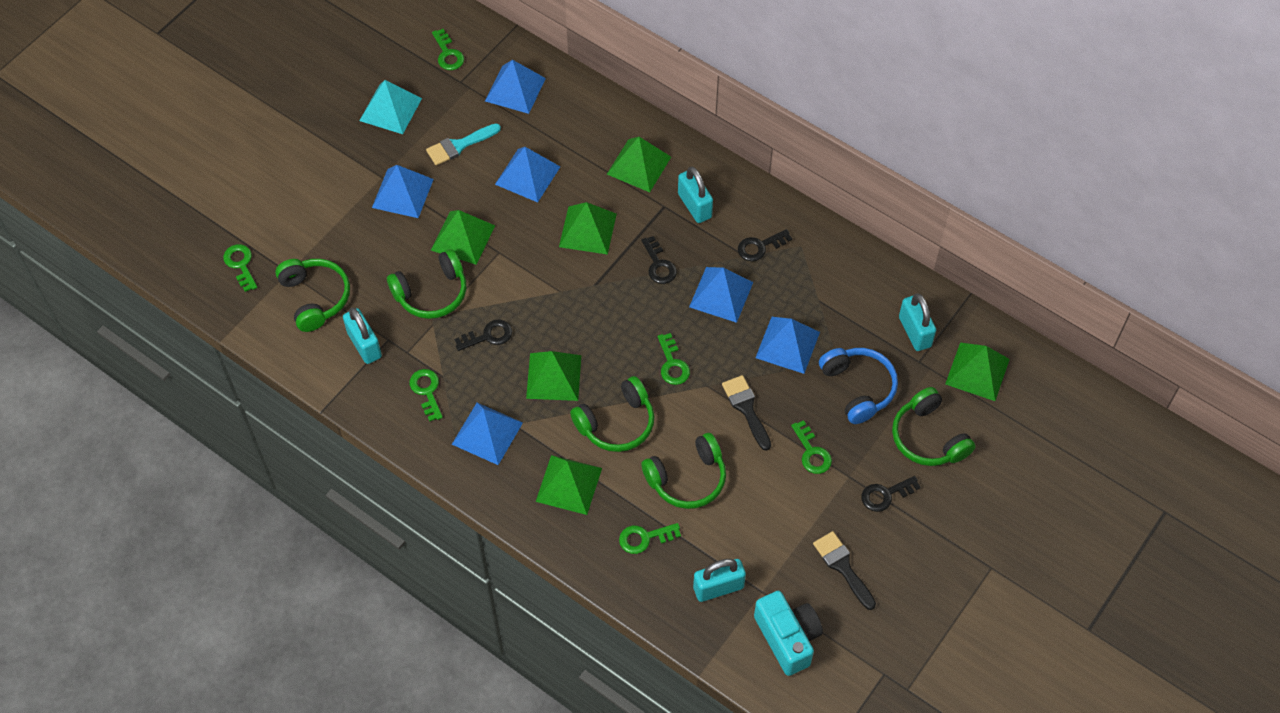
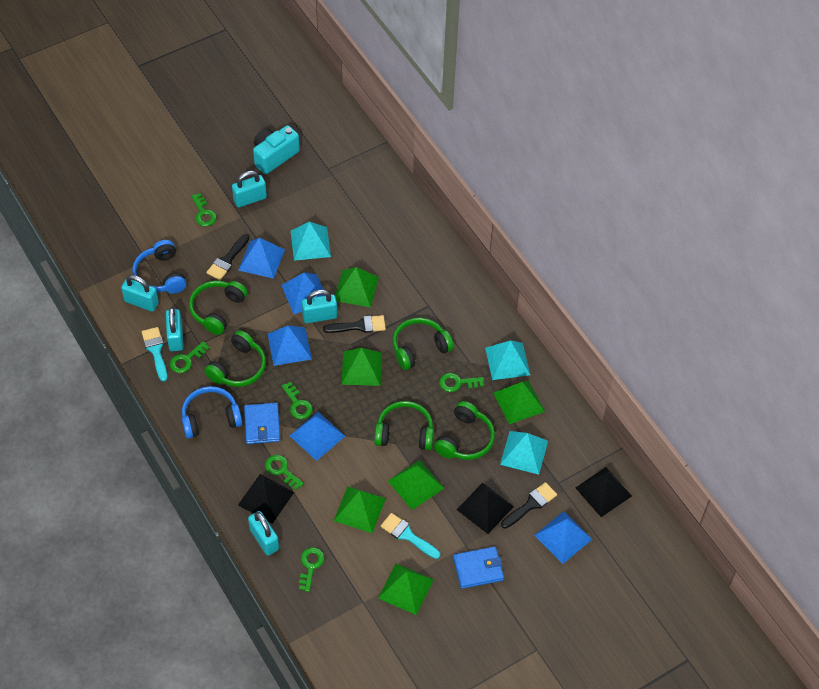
black brush: 2 -> 3
black key: 4 -> 0
black pyramid: 0 -> 3
blue headphones: 1 -> 2
blue pyramid: 6 -> 5
blue wallet: 0 -> 2
turquoise brush: 1 -> 2
turquoise padlock: 4 -> 5
turquoise pyramid: 1 -> 3

